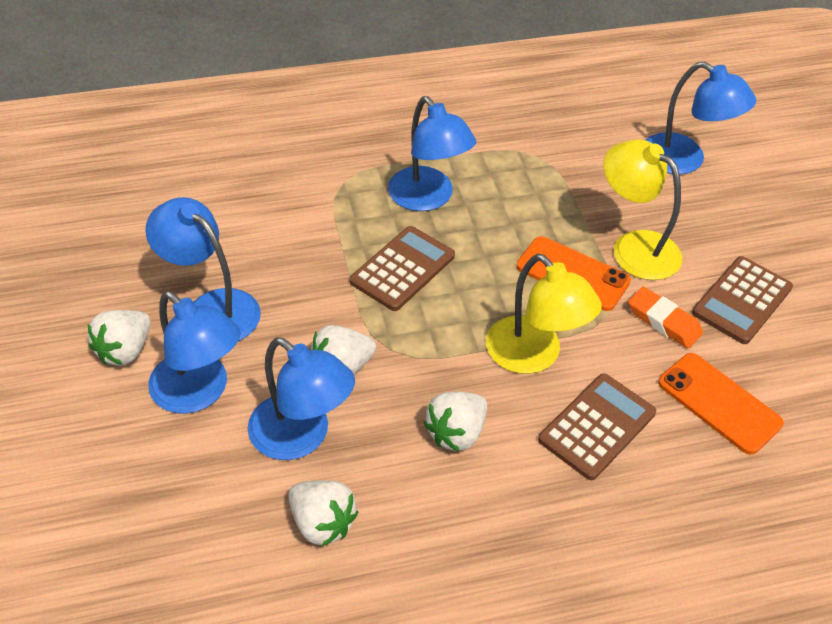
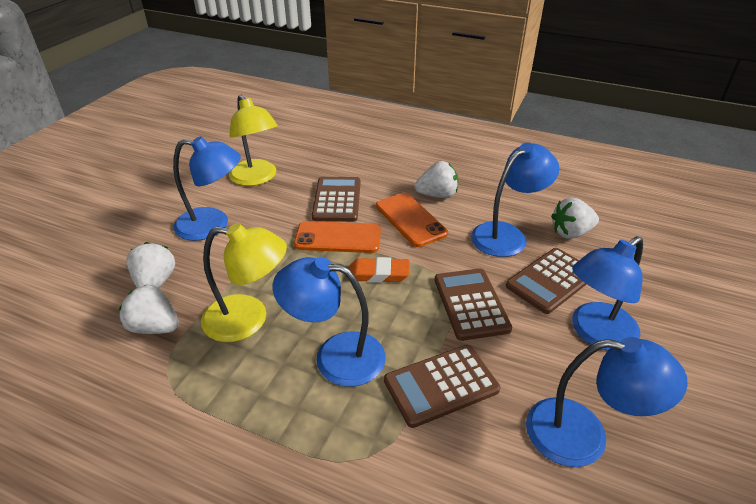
brown calculator: 3 -> 4

